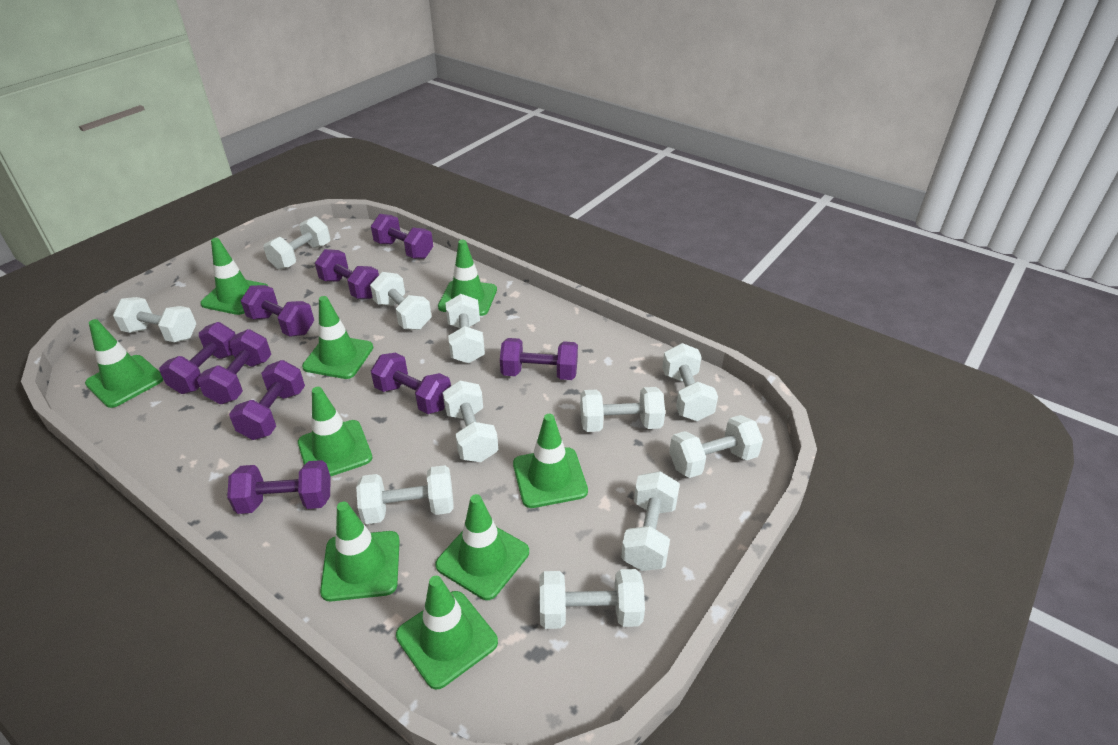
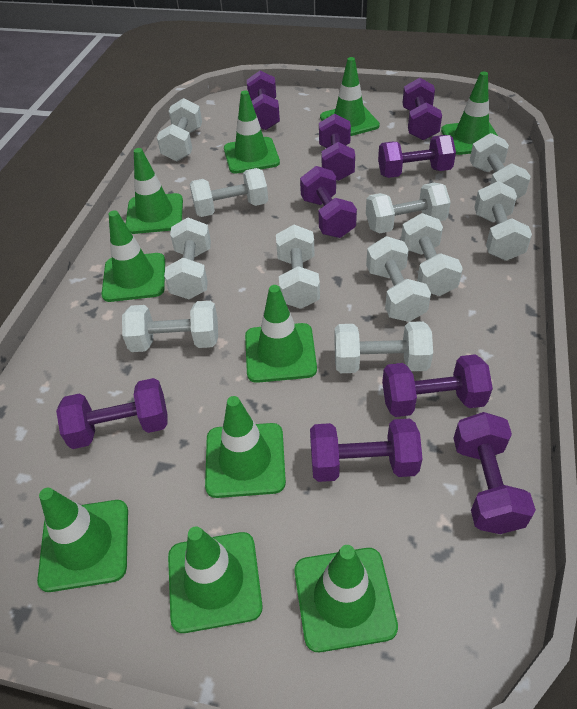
green traffic cone: 9 -> 10

